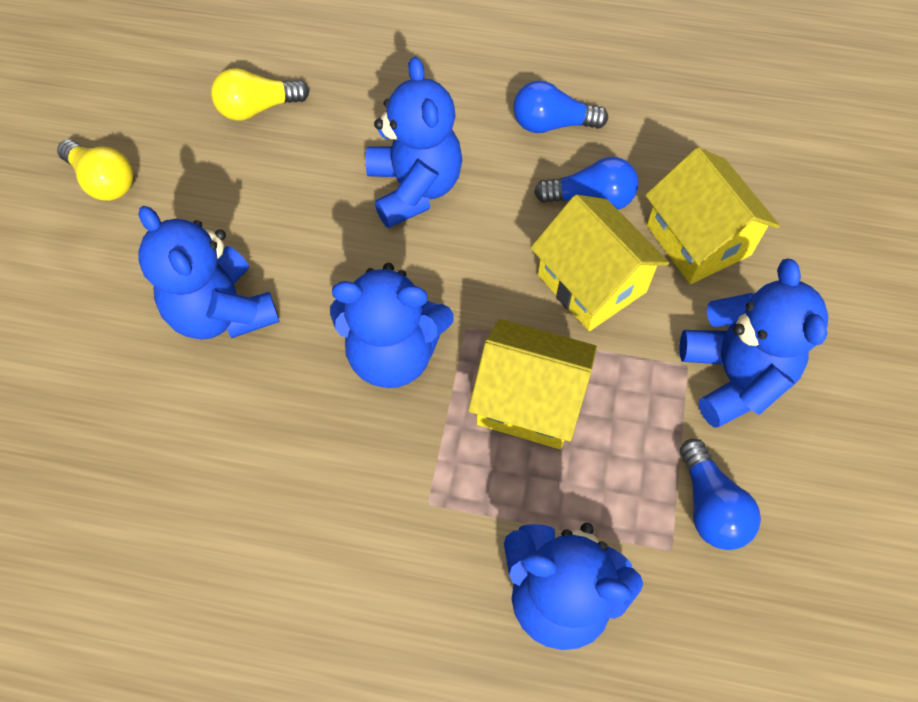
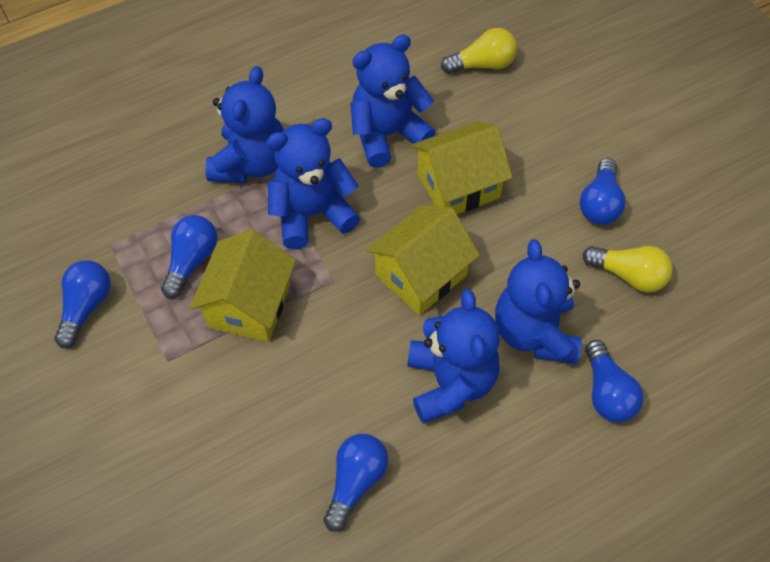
blue light bulb: 3 -> 5

